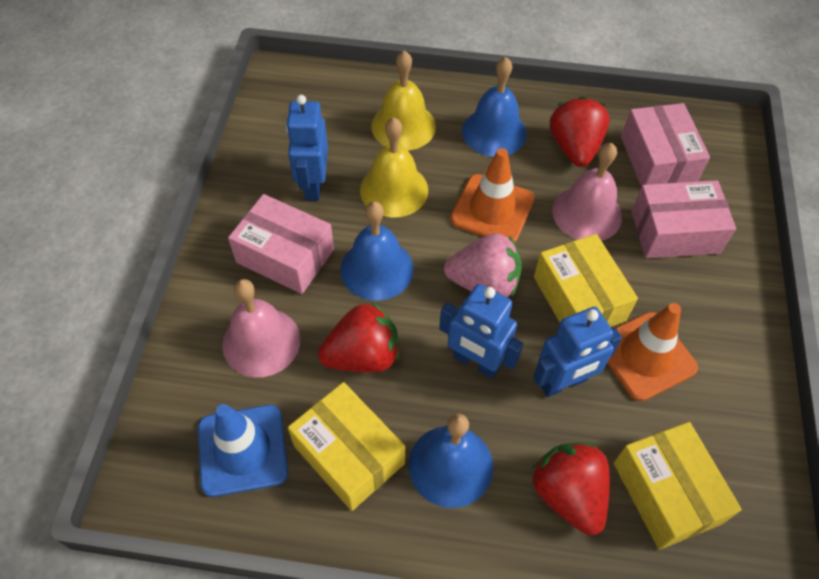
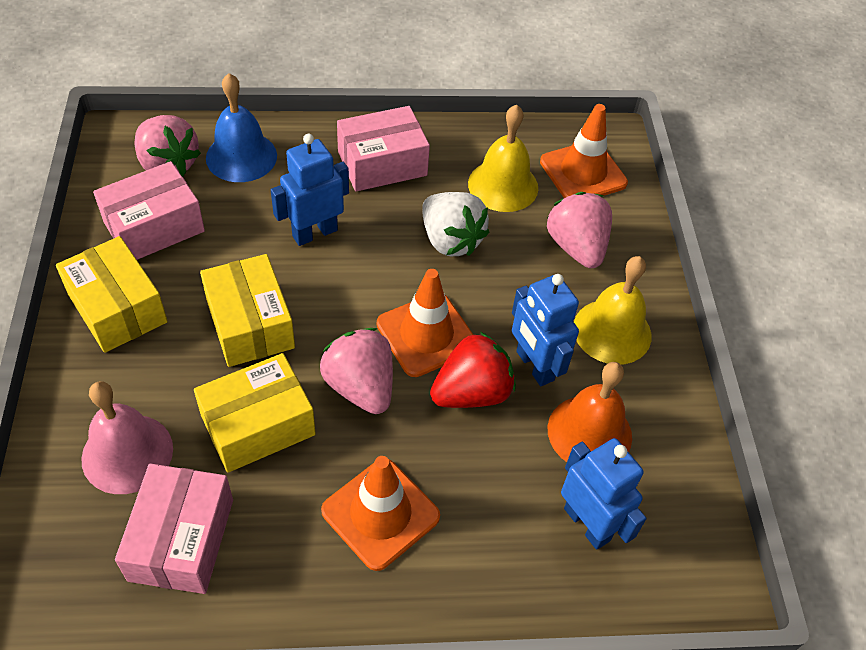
blue bell: 3 -> 1
blue traffic cone: 1 -> 0
orange bell: 0 -> 1
orange traffic cone: 2 -> 3
pink bell: 2 -> 1
pink strawberry: 1 -> 3
red strawberry: 3 -> 1
white strawberry: 0 -> 1

